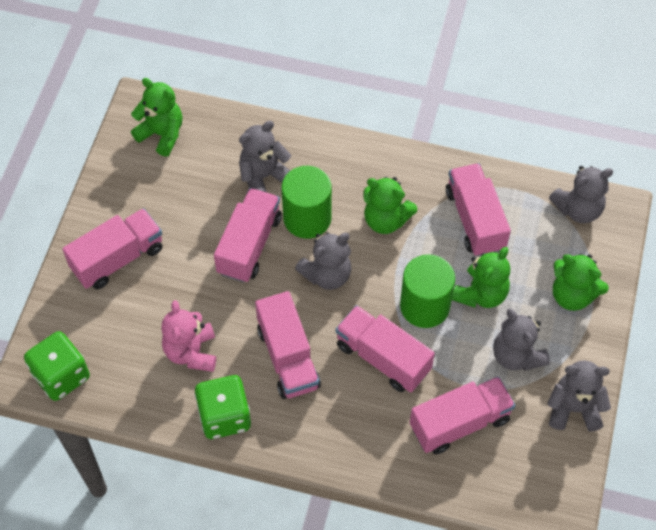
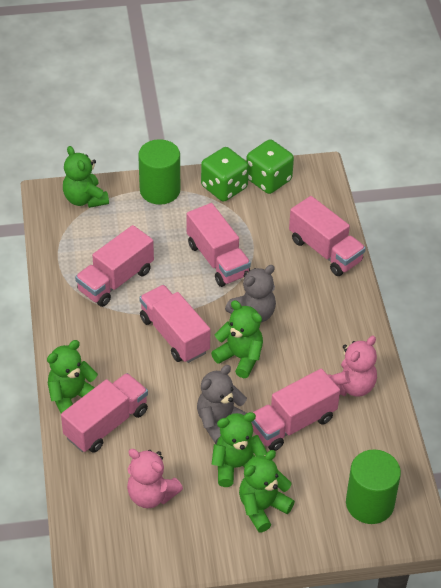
green teddy bear: 4 -> 5
grey teddy bear: 5 -> 2
pink teddy bear: 1 -> 2

